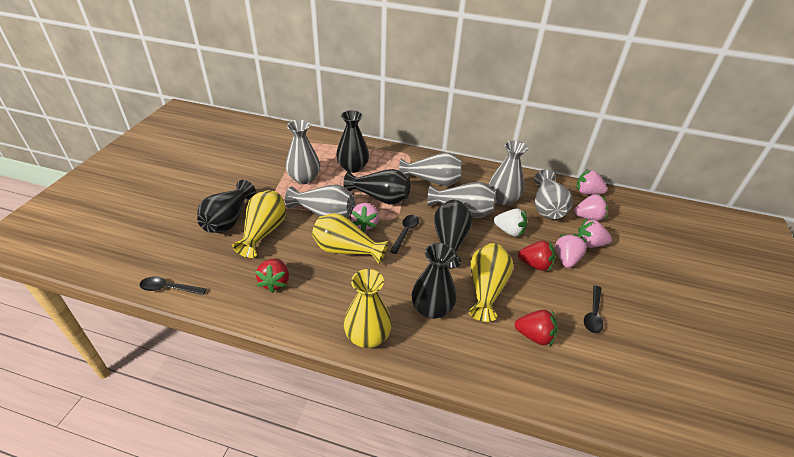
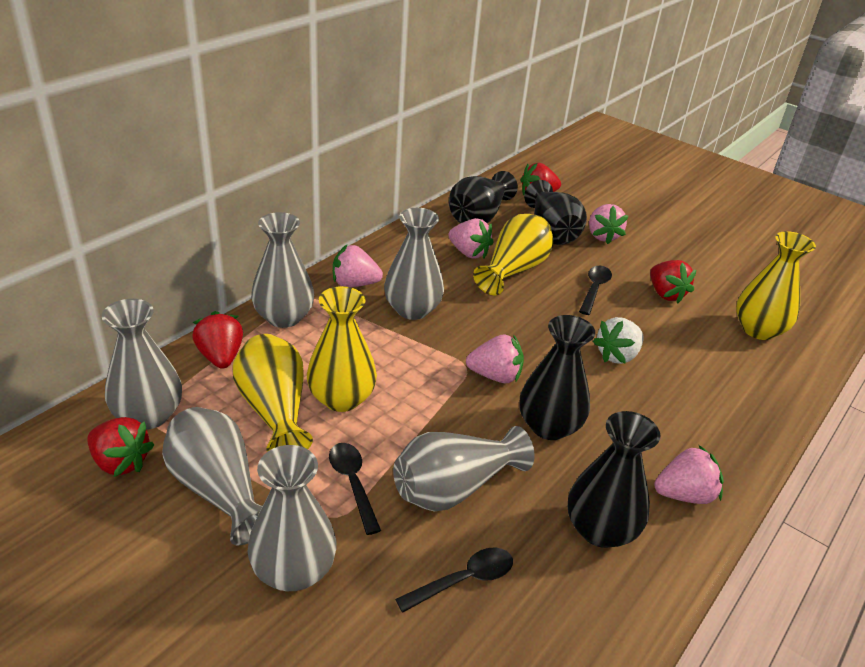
black vase: 5 -> 4
red strawberry: 3 -> 4

